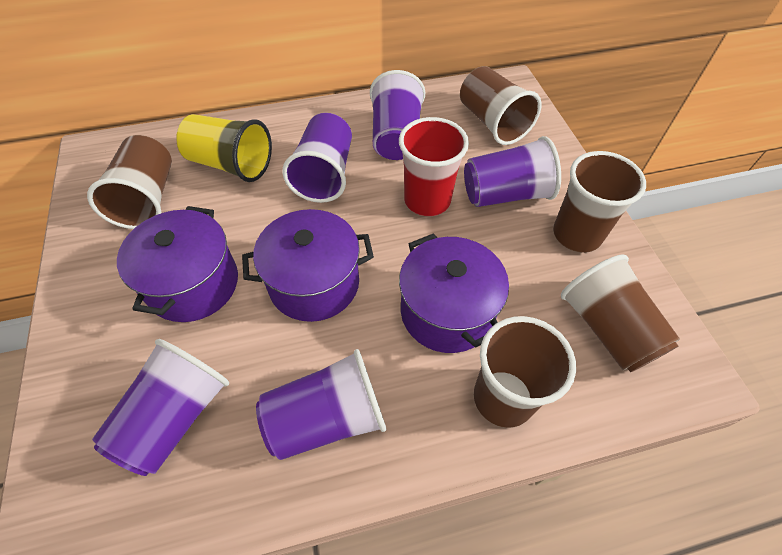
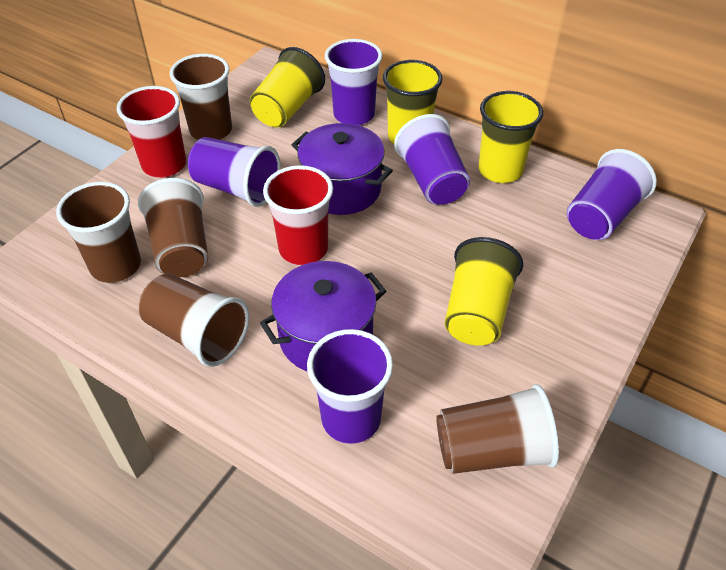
purple pot: 3 -> 2
red cup: 1 -> 2
yellow cup: 1 -> 4

